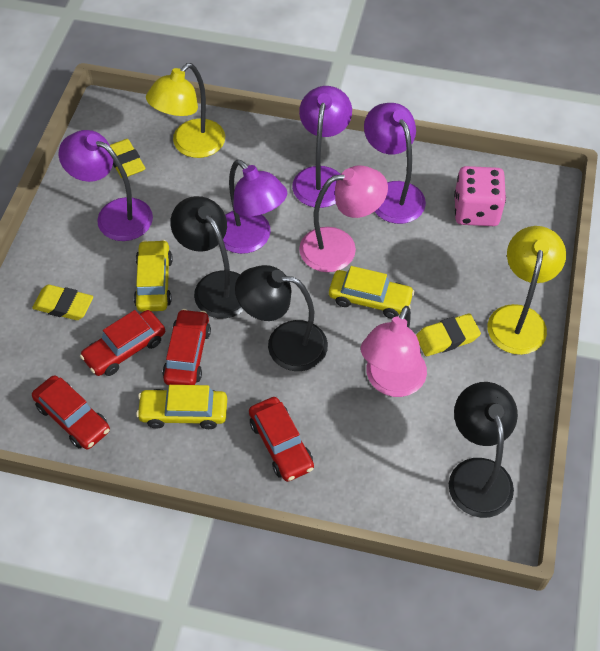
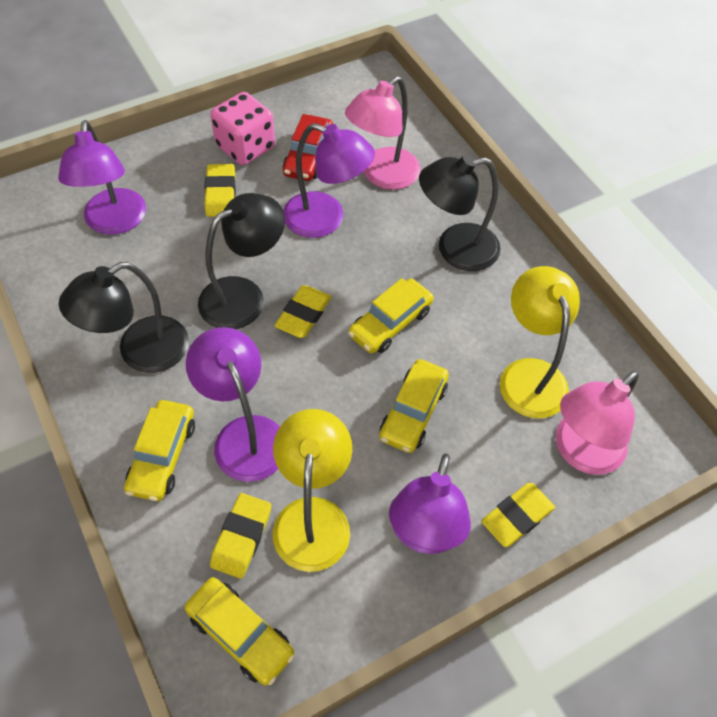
red car: 4 -> 1
yellow car: 3 -> 4
yellow eraser: 3 -> 4

